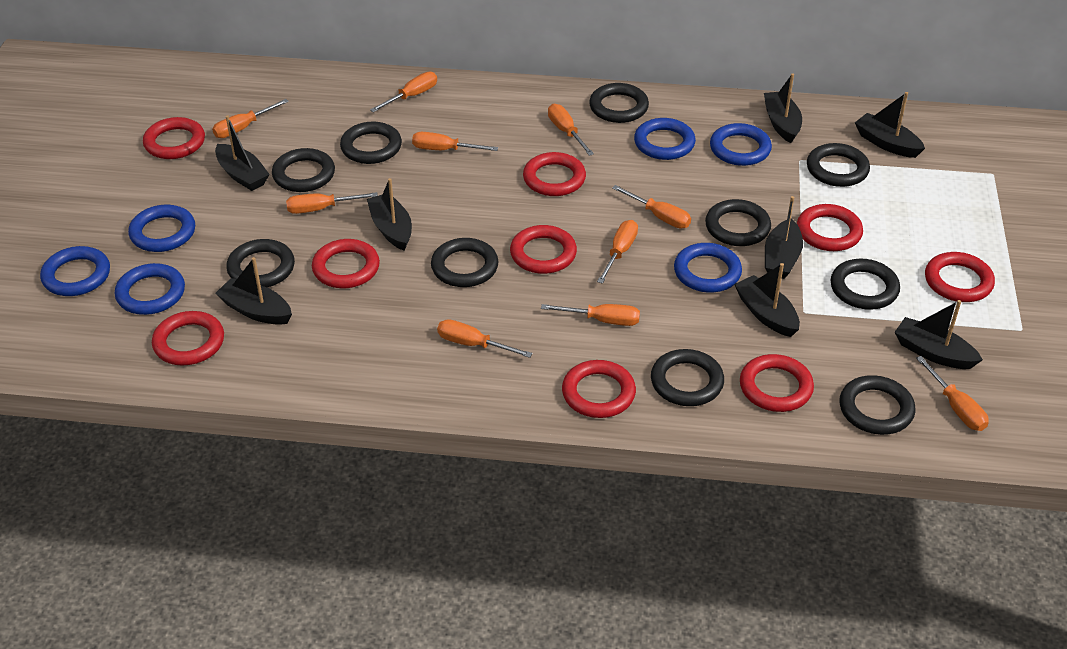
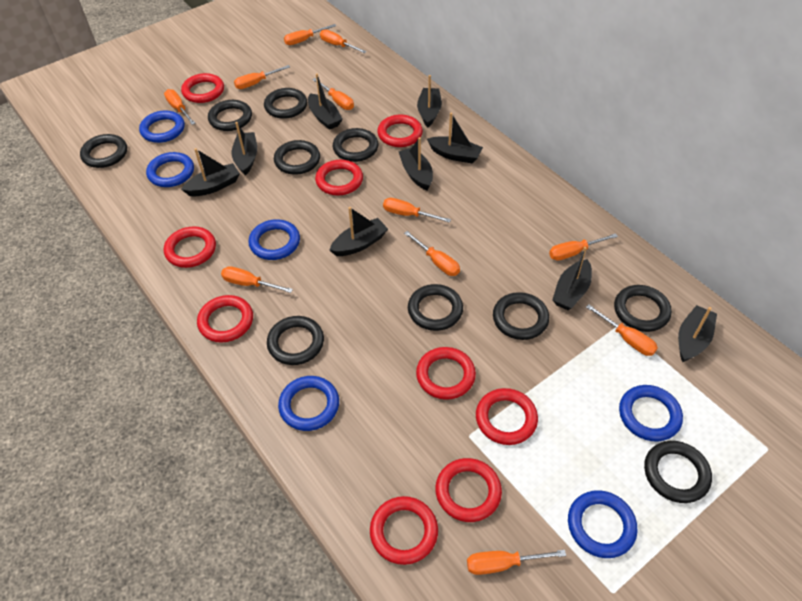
black boat: 8 -> 9
orange screwdriver: 10 -> 11

